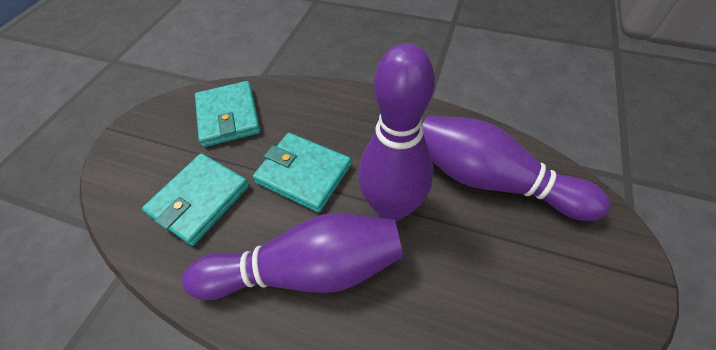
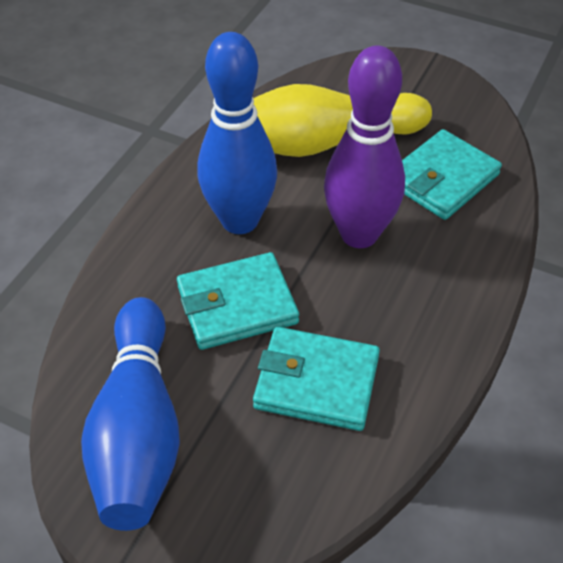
blue bowling pin: 0 -> 2
purple bowling pin: 3 -> 1
yellow bowling pin: 0 -> 1

